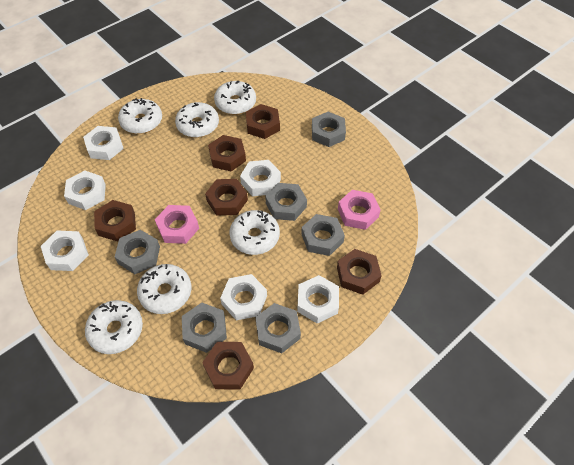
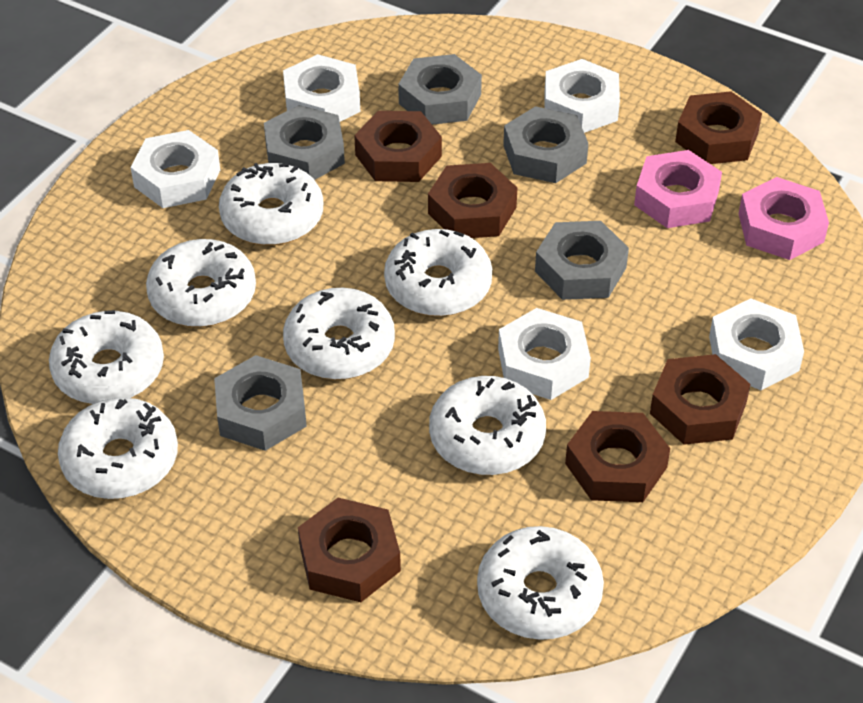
grey nut: 6 -> 5
white donut: 6 -> 8
white nut: 6 -> 5

